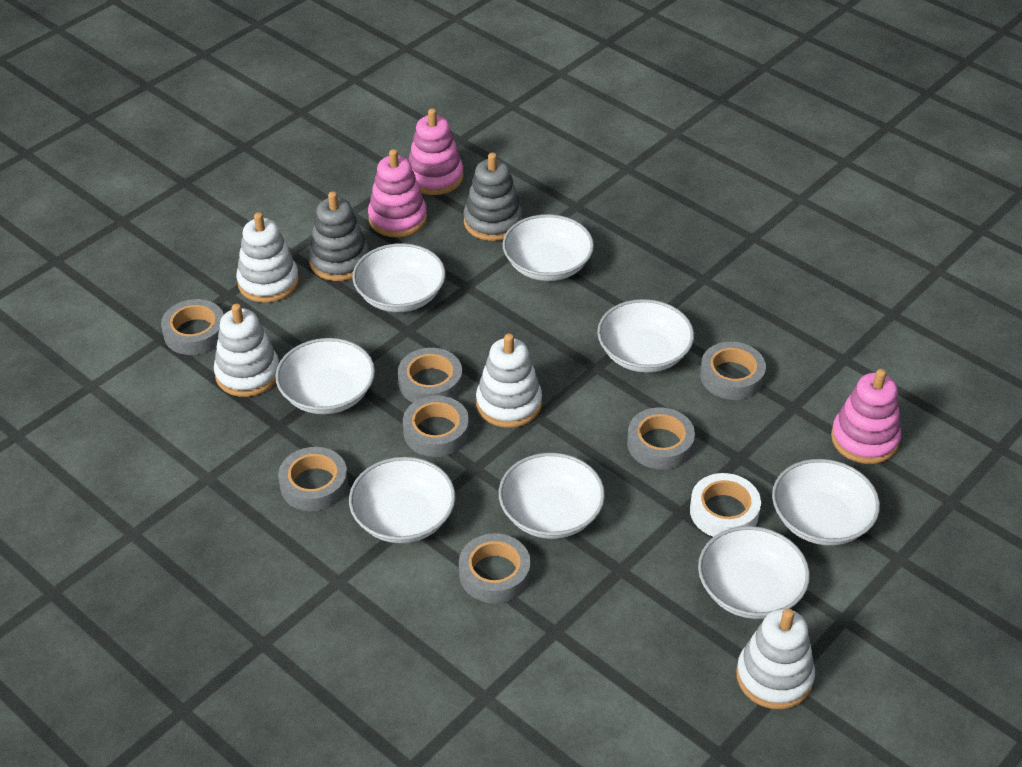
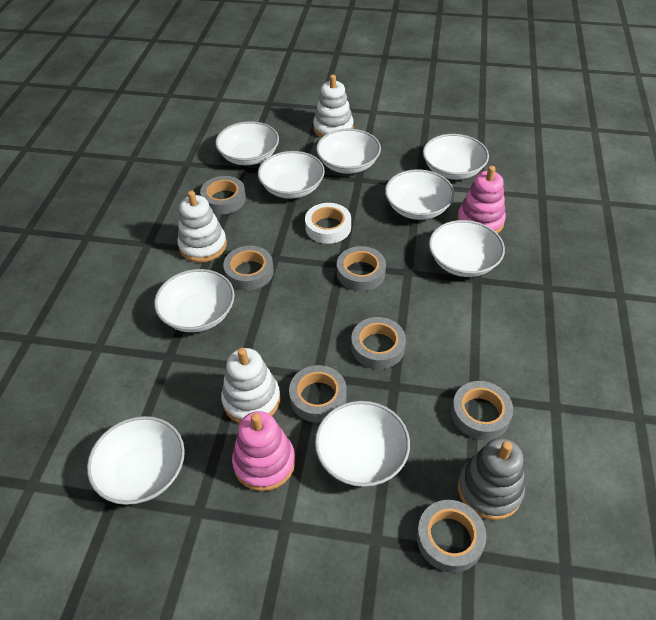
grey stacking toy: 2 -> 1
pink stacking toy: 3 -> 2
white bowl: 8 -> 9
white stacking toy: 4 -> 3

